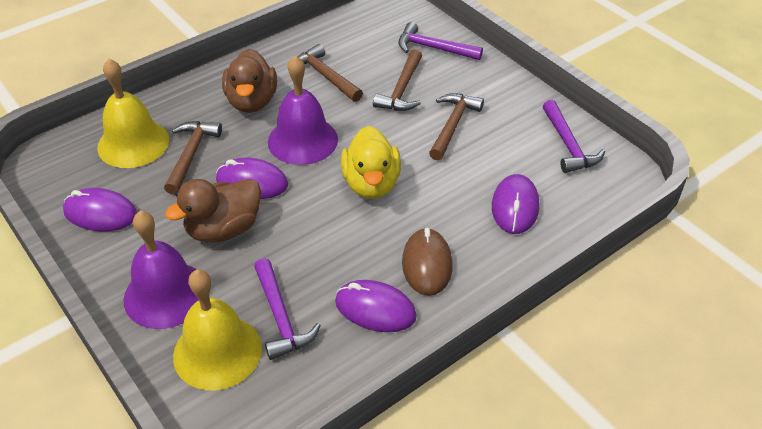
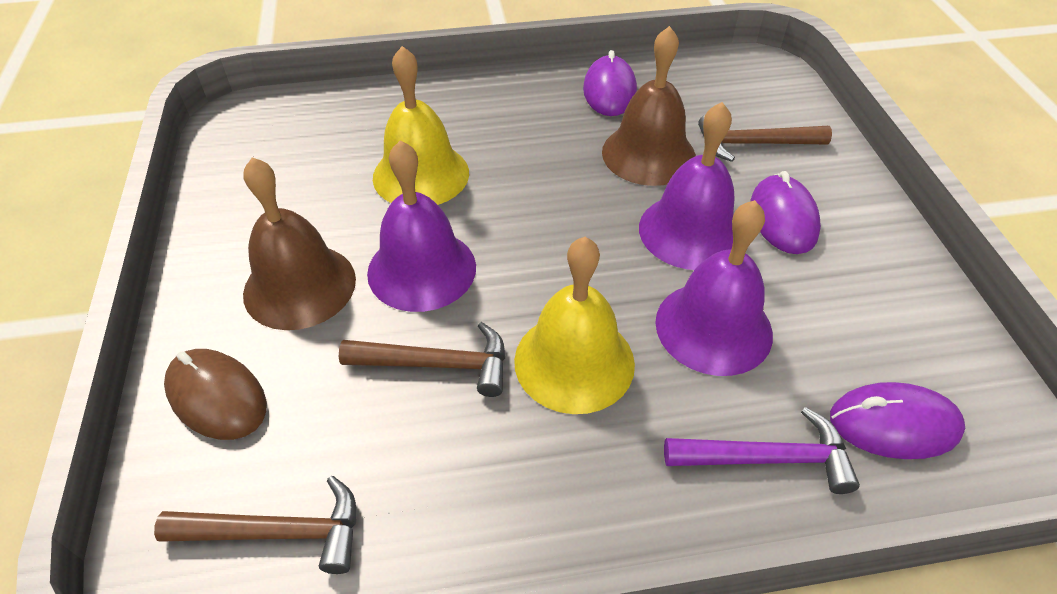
brown bell: 0 -> 2
brown duck: 2 -> 0
brown hammer: 4 -> 3
purple bell: 2 -> 3
purple hammer: 3 -> 1
purple mouse: 4 -> 3
yellow duck: 1 -> 0

